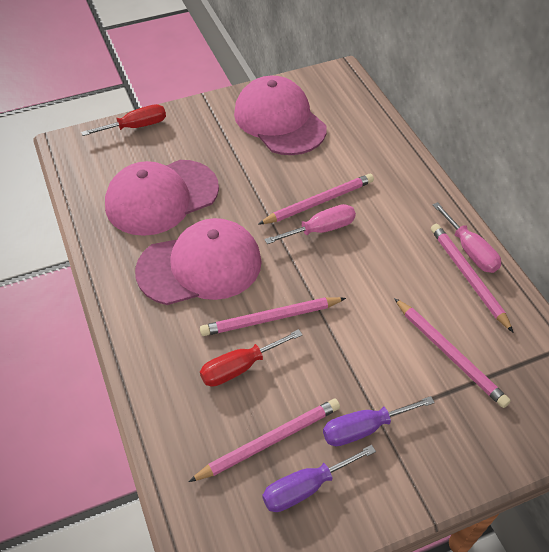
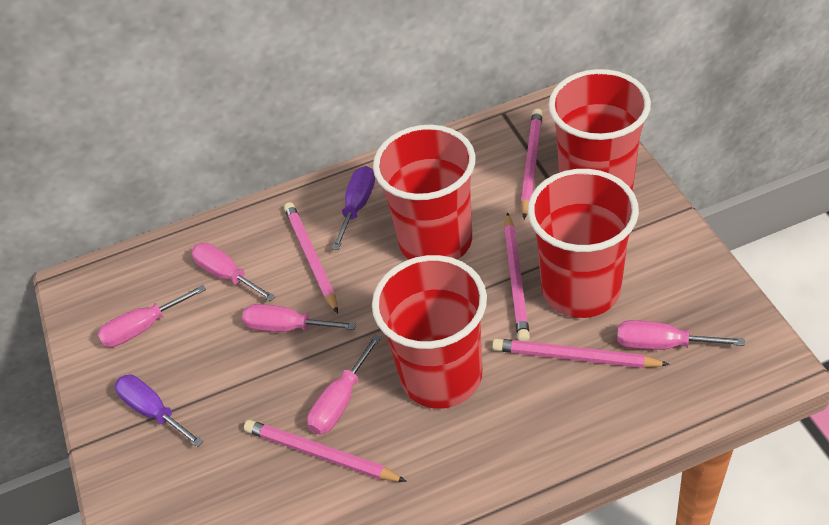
pink cap: 3 -> 0
pink screwdriver: 2 -> 5
red cup: 0 -> 4
red screwdriver: 2 -> 0

